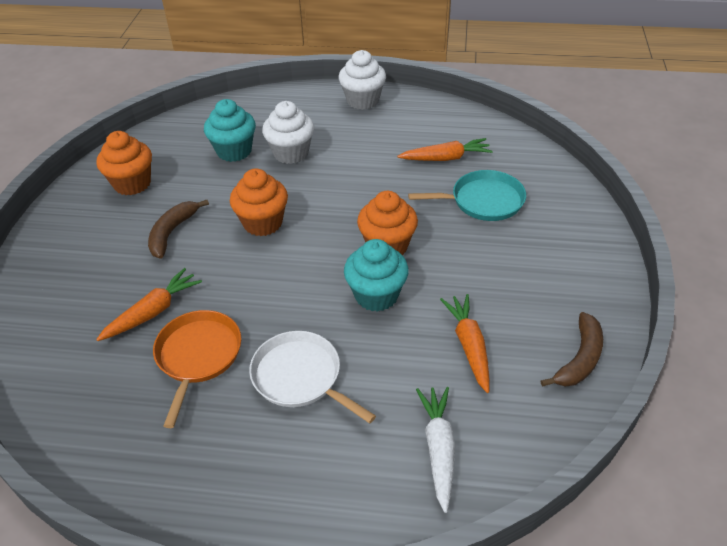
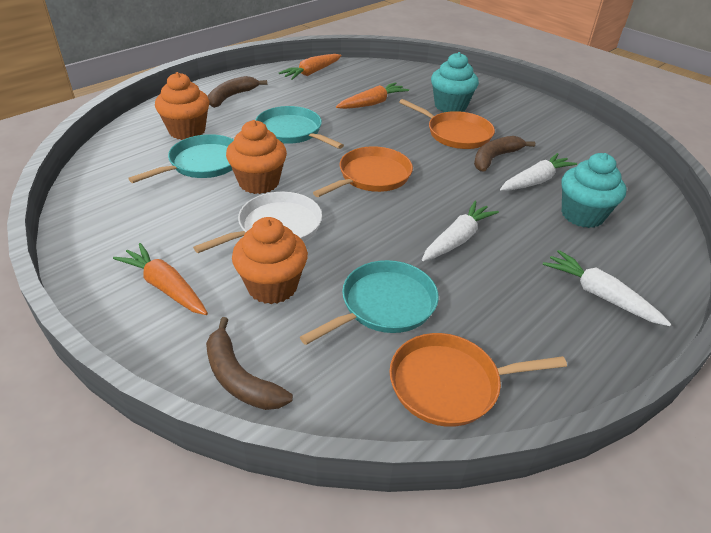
brown banana: 2 -> 3
orange pan: 1 -> 3
turquoise pan: 1 -> 3
white carrot: 1 -> 3
white cupcake: 2 -> 0

